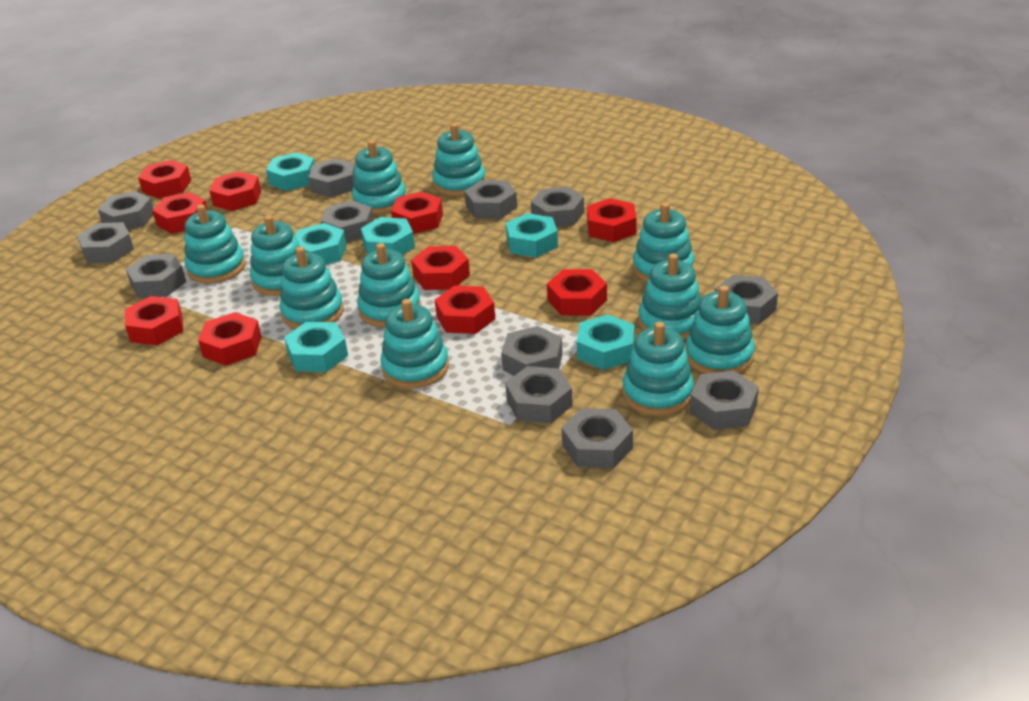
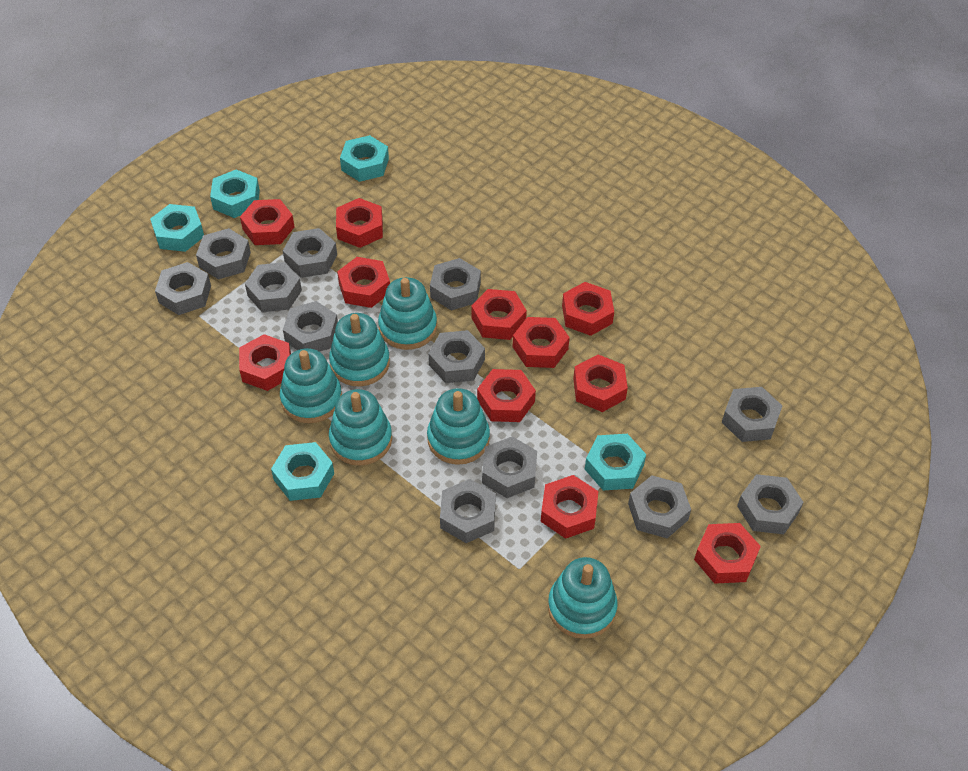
red nut: 10 -> 11
turquoise nut: 6 -> 5
turquoise stacking toy: 11 -> 6

